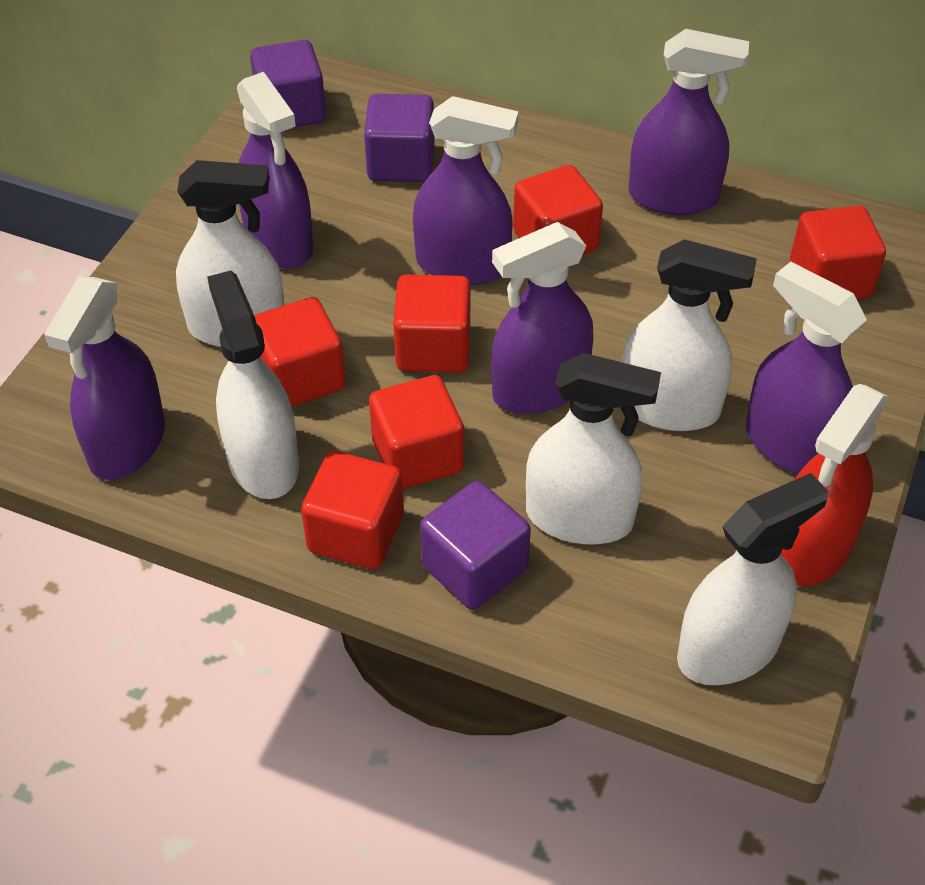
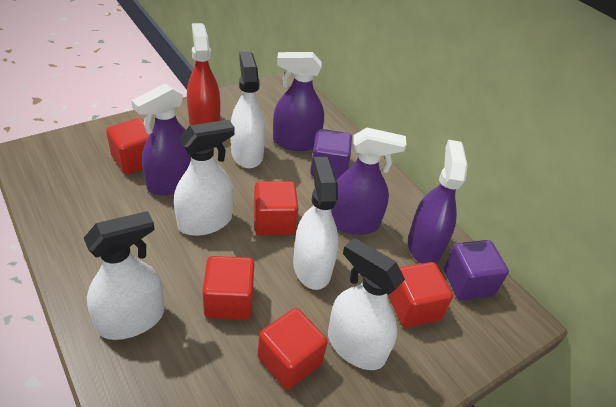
purple cube: 3 -> 2
purple spray bottle: 6 -> 4
red cube: 6 -> 5

